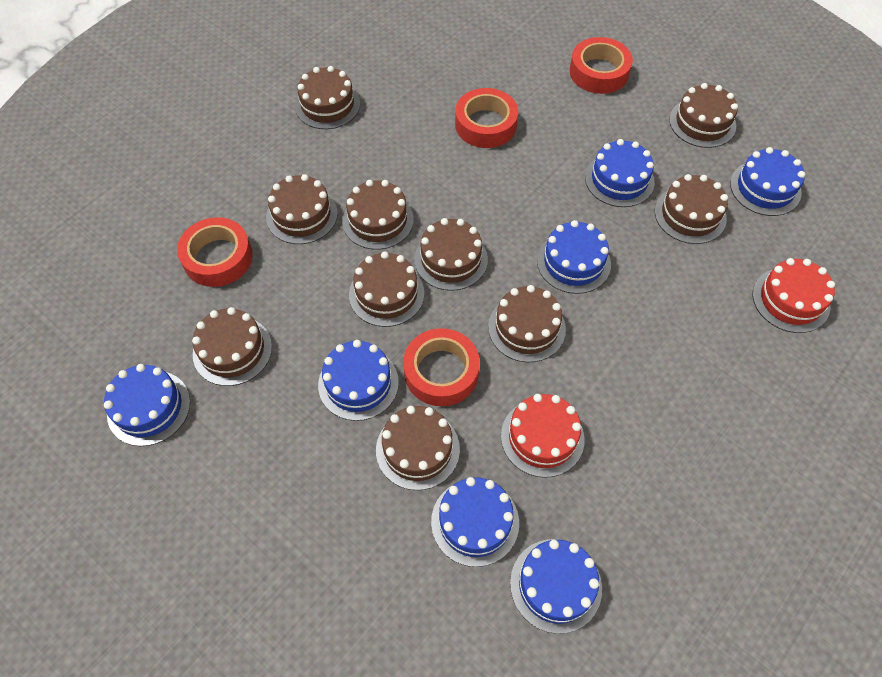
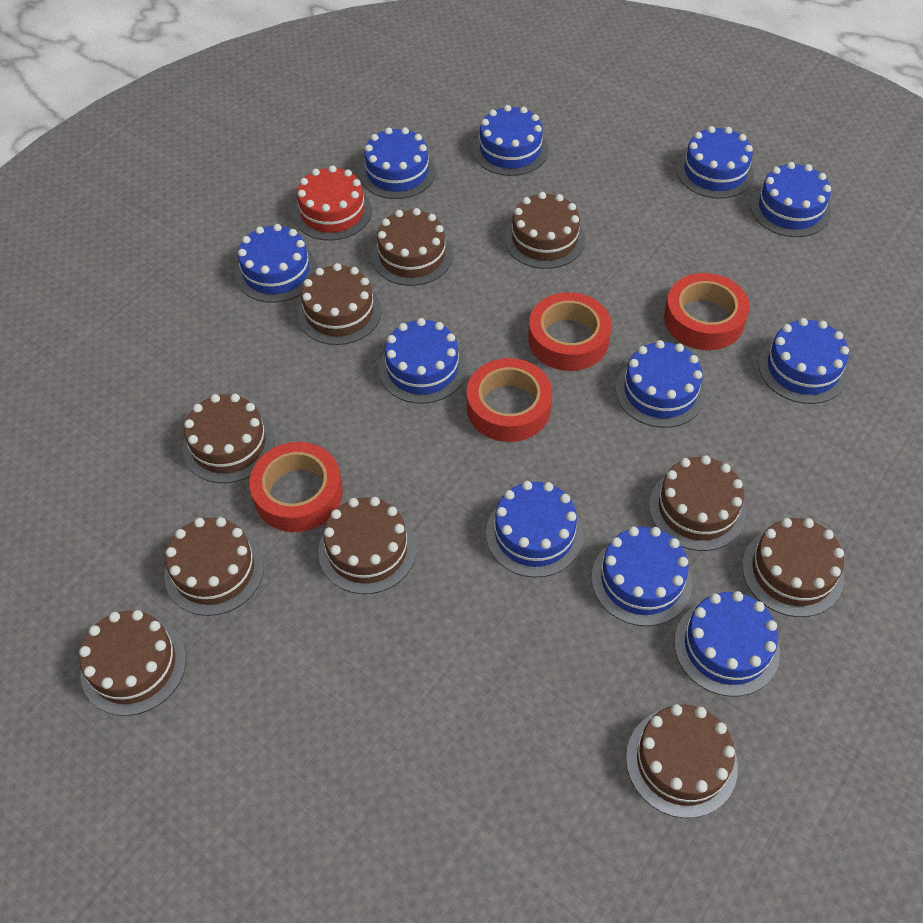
blue cake: 7 -> 11
red cake: 2 -> 1

